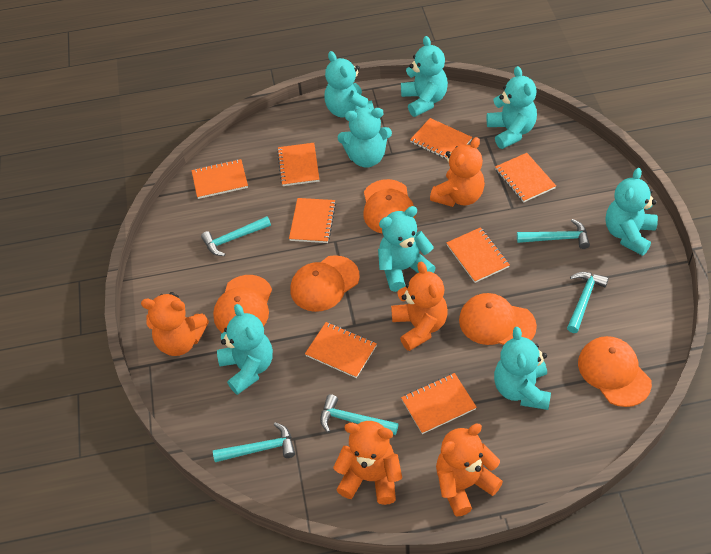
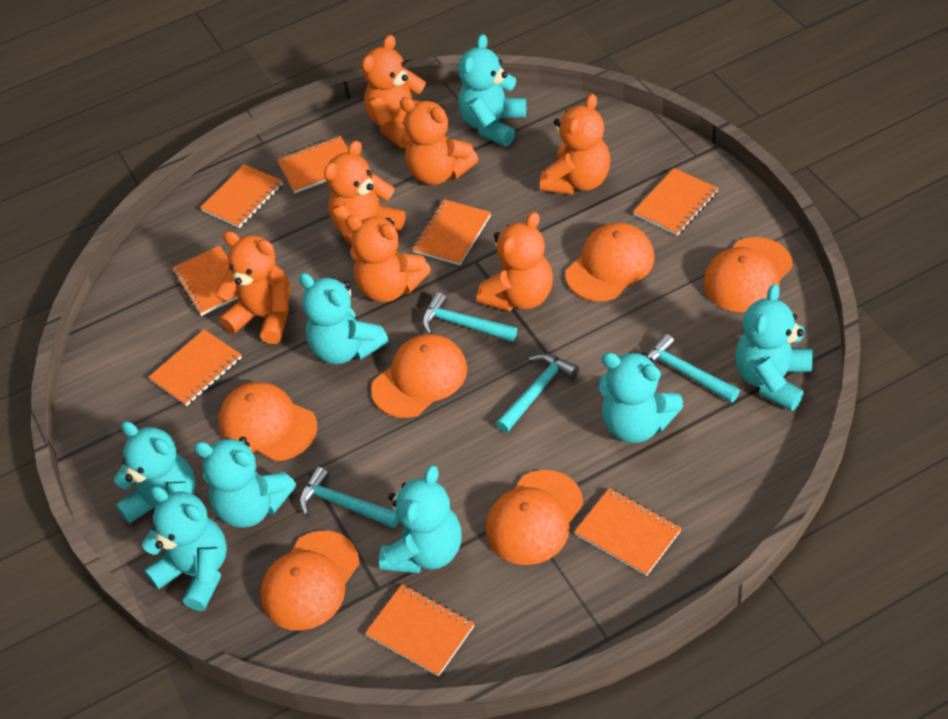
orange cap: 5 -> 6
orange teddy bear: 5 -> 7
turquoise hammer: 5 -> 4

